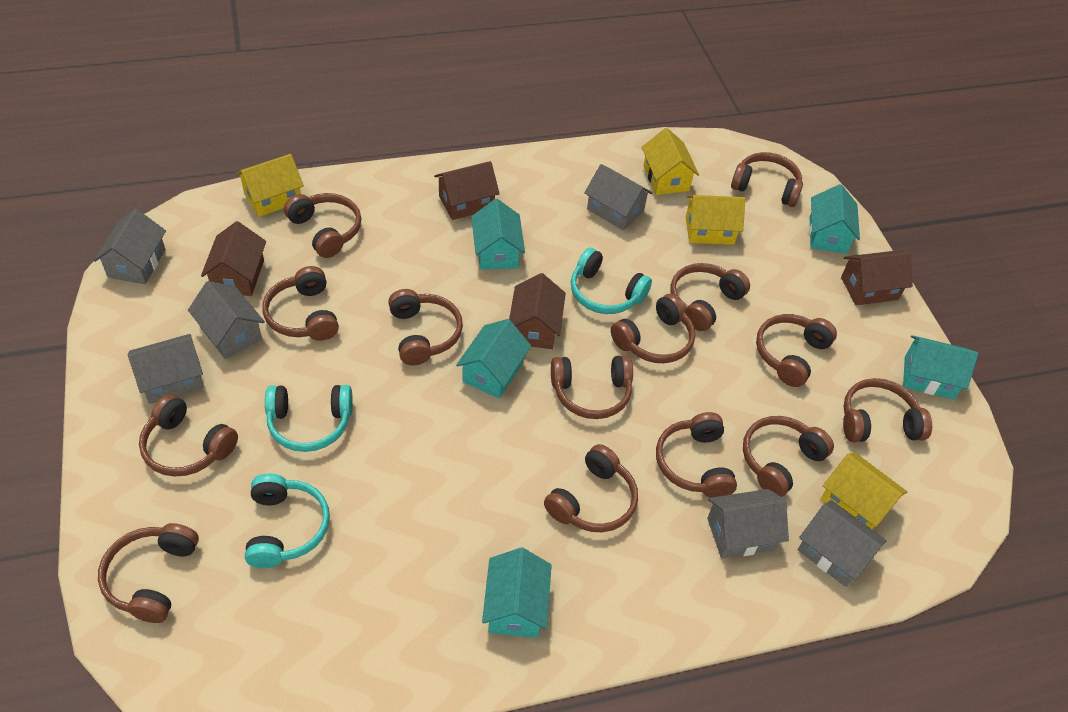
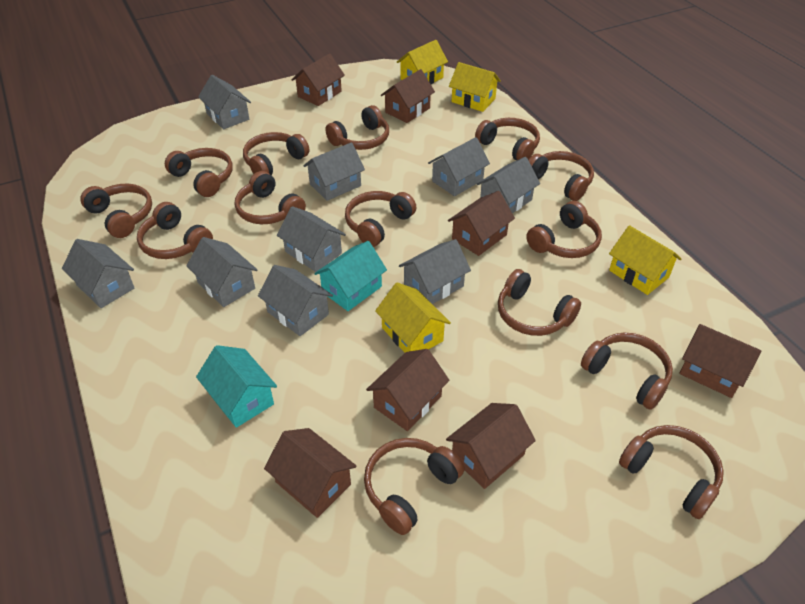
brown house: 4 -> 7
grey house: 6 -> 9
turquoise headphones: 3 -> 0
turquoise house: 5 -> 2

